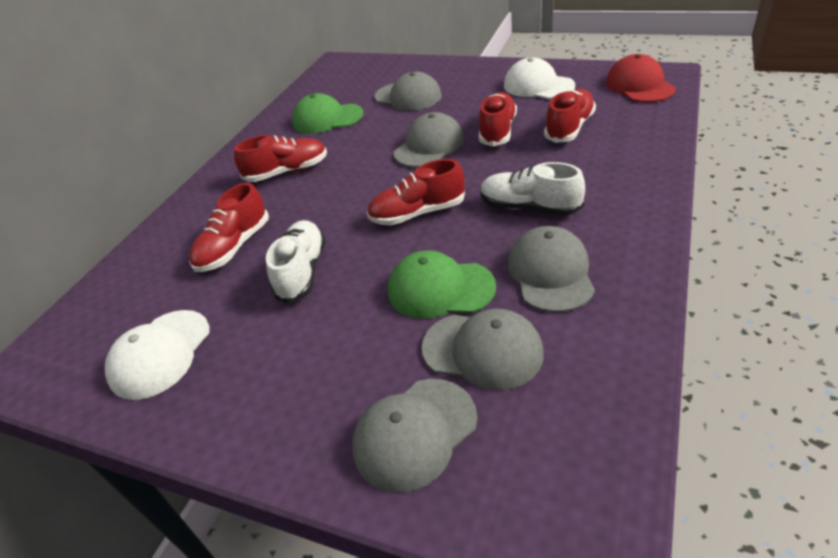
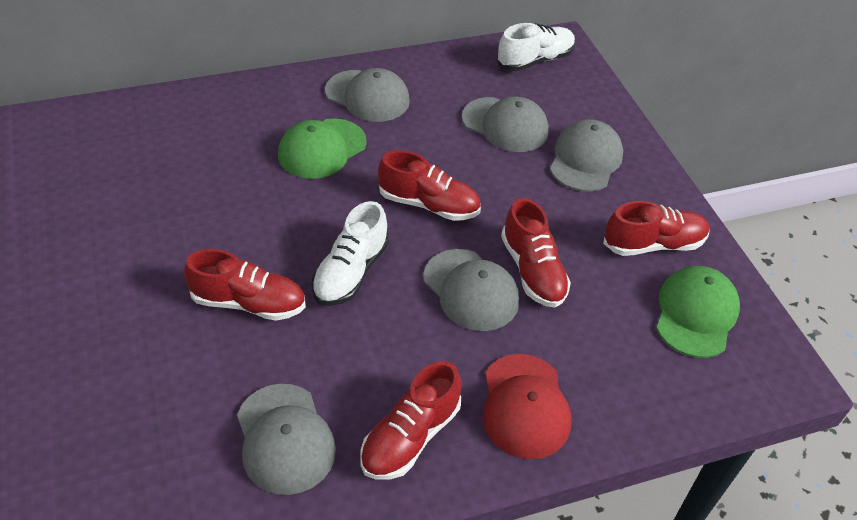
white cap: 2 -> 0

